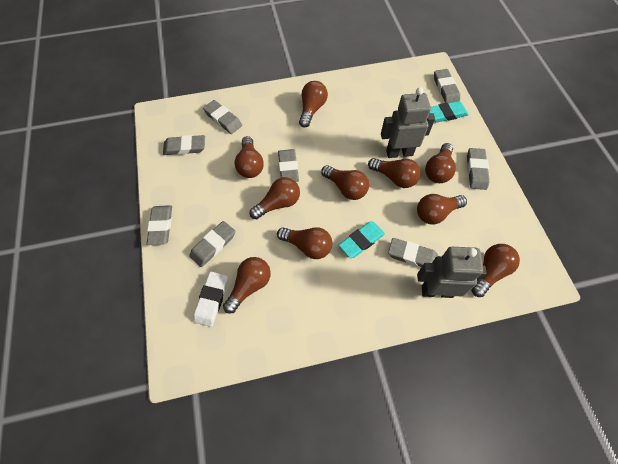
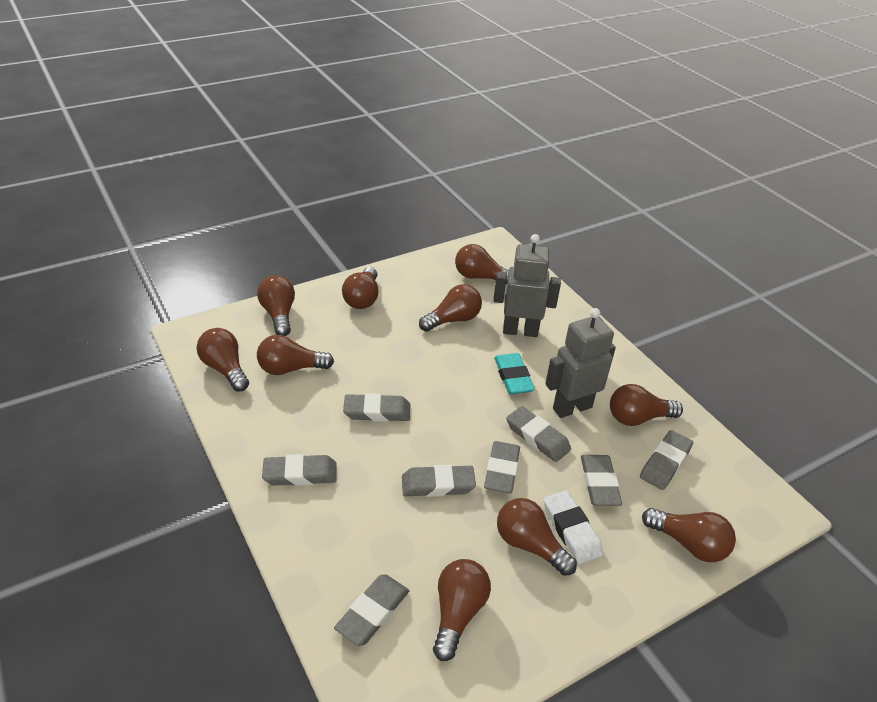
turquoise eraser: 2 -> 1

